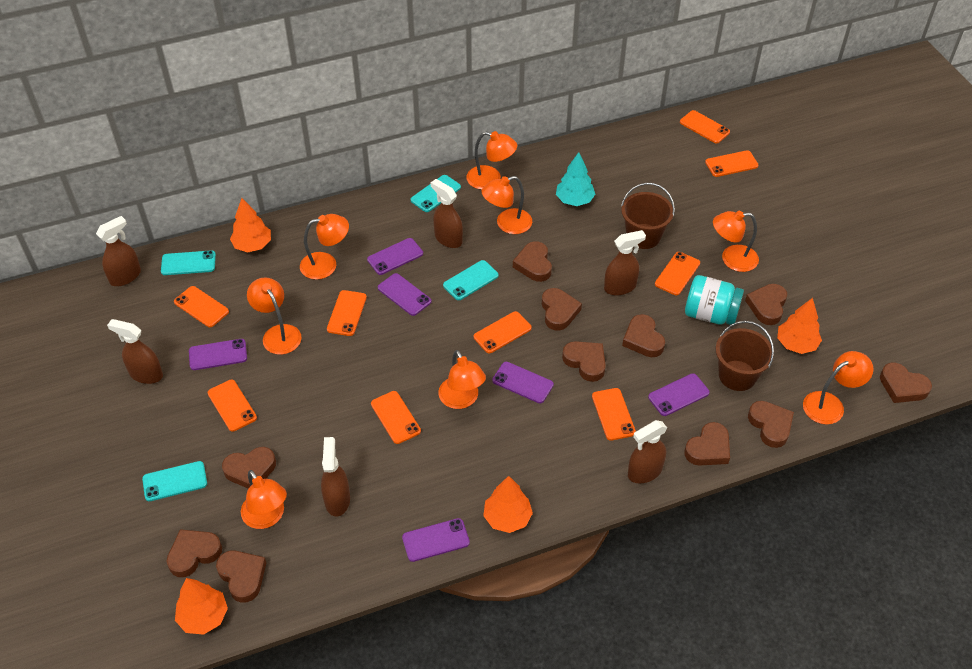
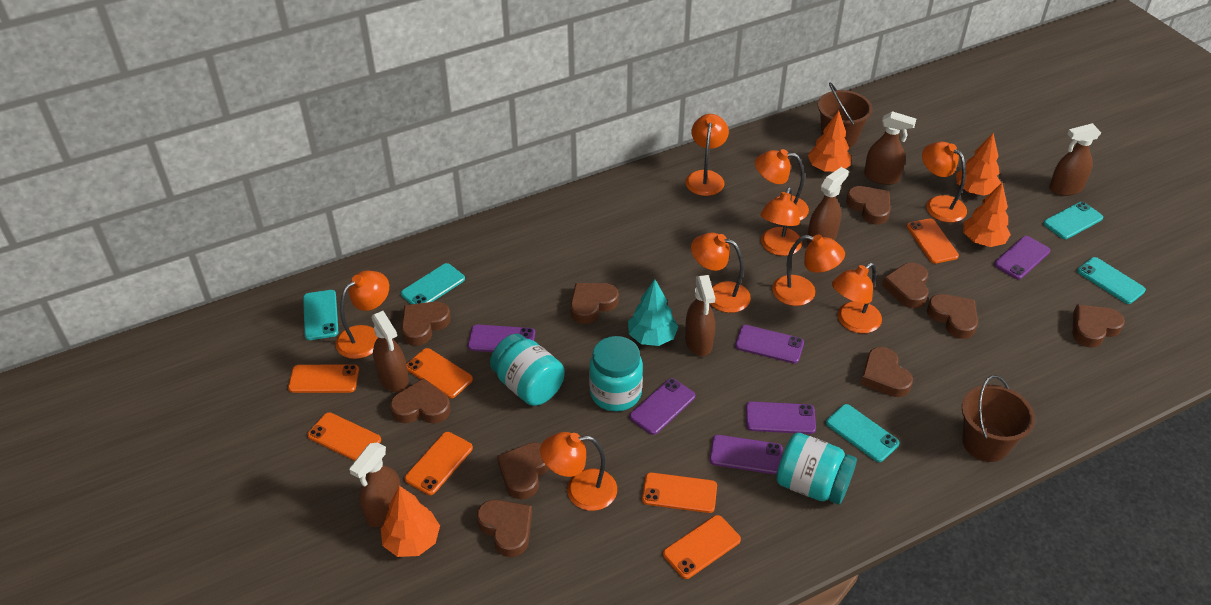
brown heart: 11 -> 10
orange lamp: 8 -> 9
orange phone: 9 -> 7
turquoise jar: 1 -> 3
turquoise phone: 4 -> 5

